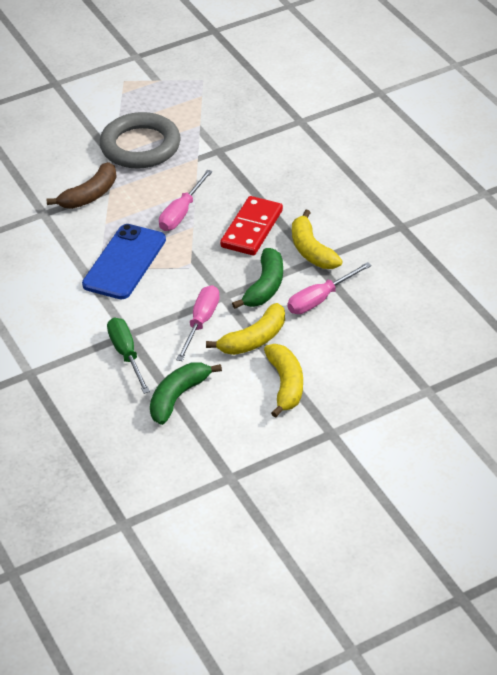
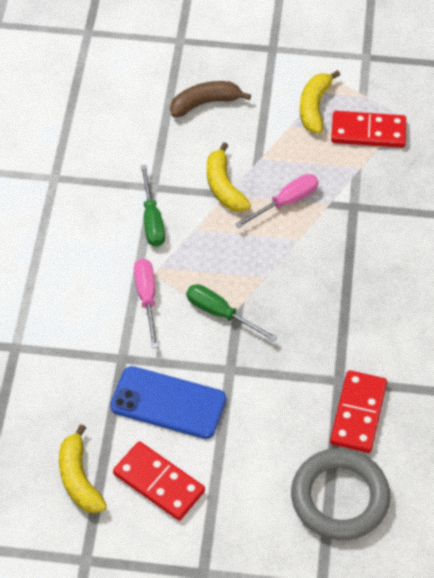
green banana: 2 -> 0
green screwdriver: 1 -> 2
pink screwdriver: 3 -> 2
red domino: 1 -> 3

